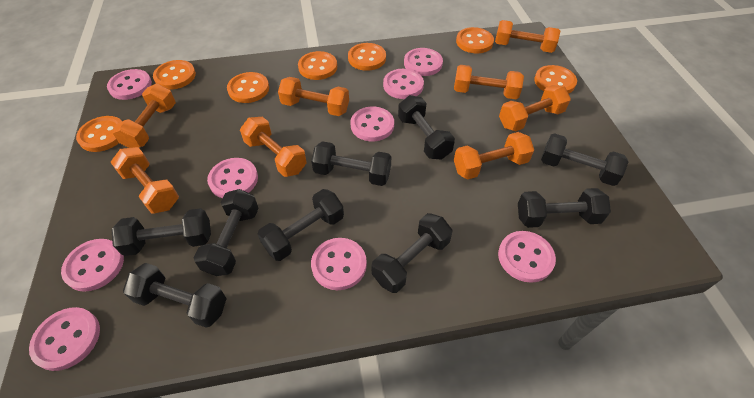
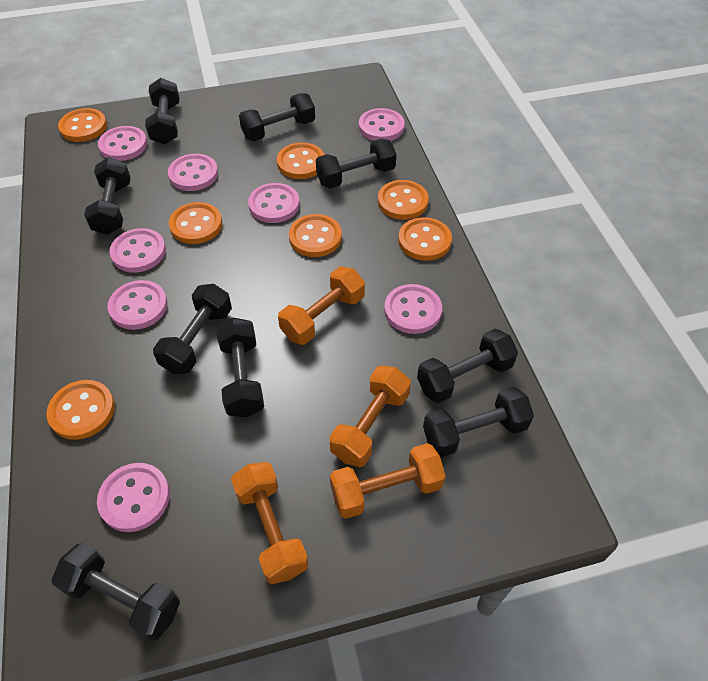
orange dumbbell: 8 -> 4
pink button: 9 -> 8

